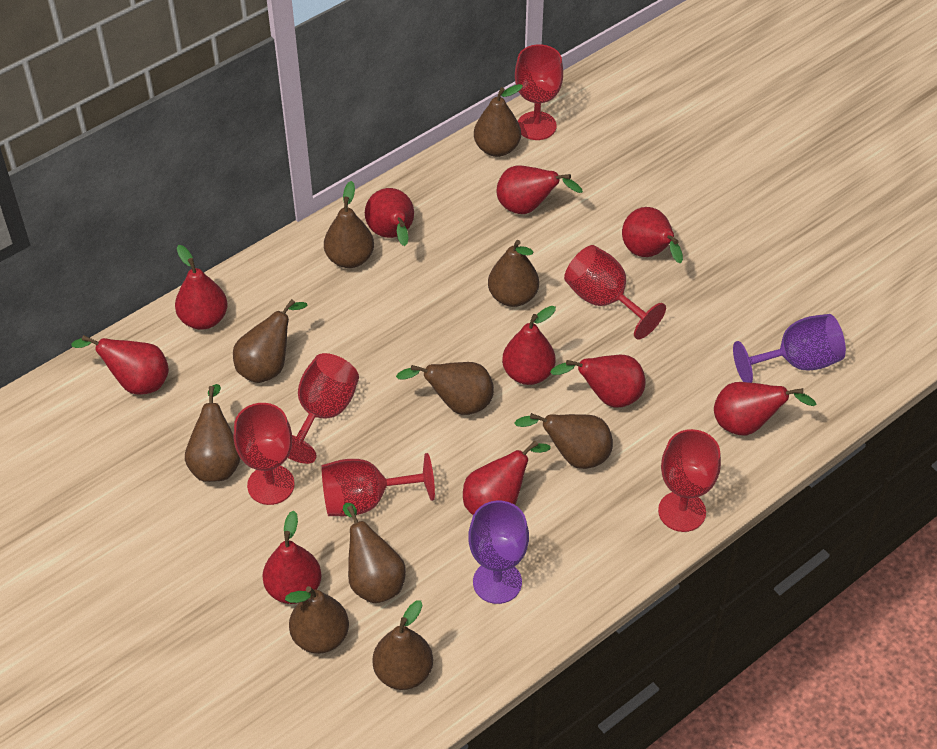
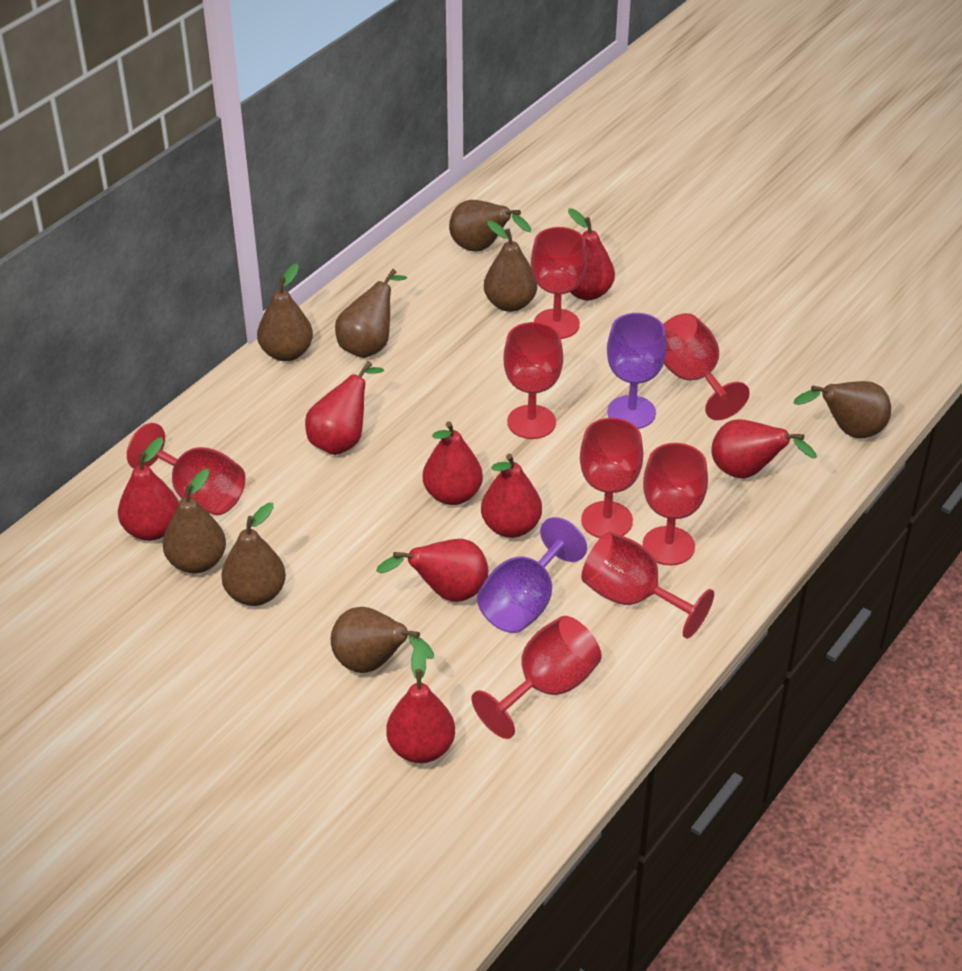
brown pear: 10 -> 8
red goblet: 6 -> 8
red pear: 10 -> 8

